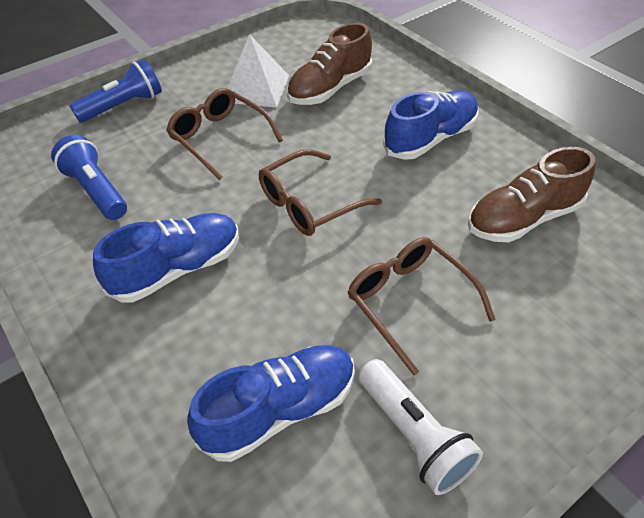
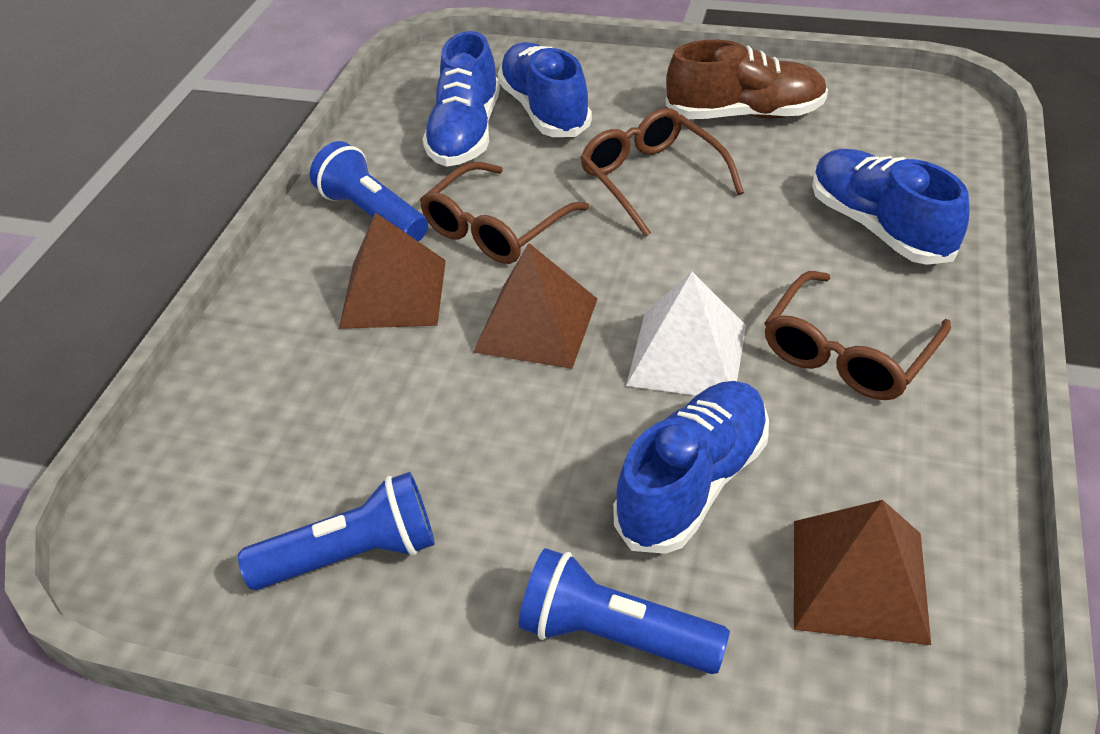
blue flashlight: 2 -> 3
blue shoe: 3 -> 4
brown pyramid: 0 -> 3
brown shoe: 2 -> 1
white flashlight: 1 -> 0

